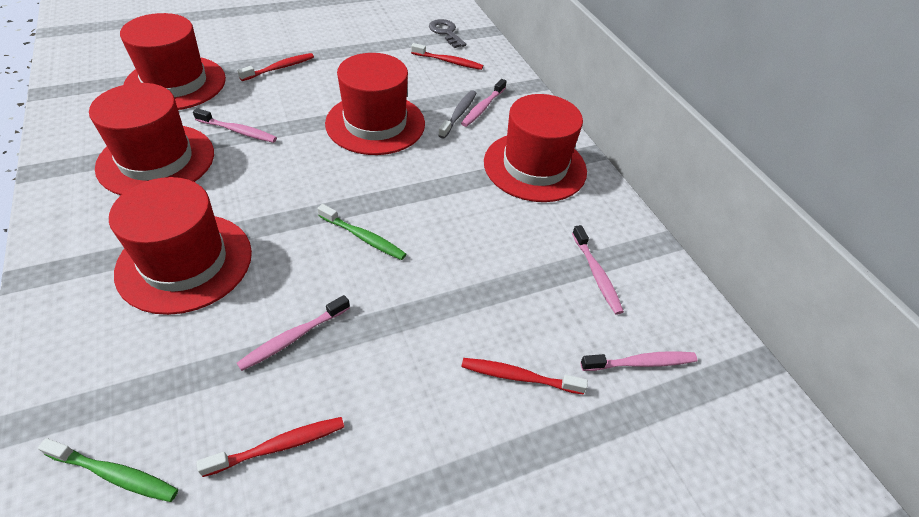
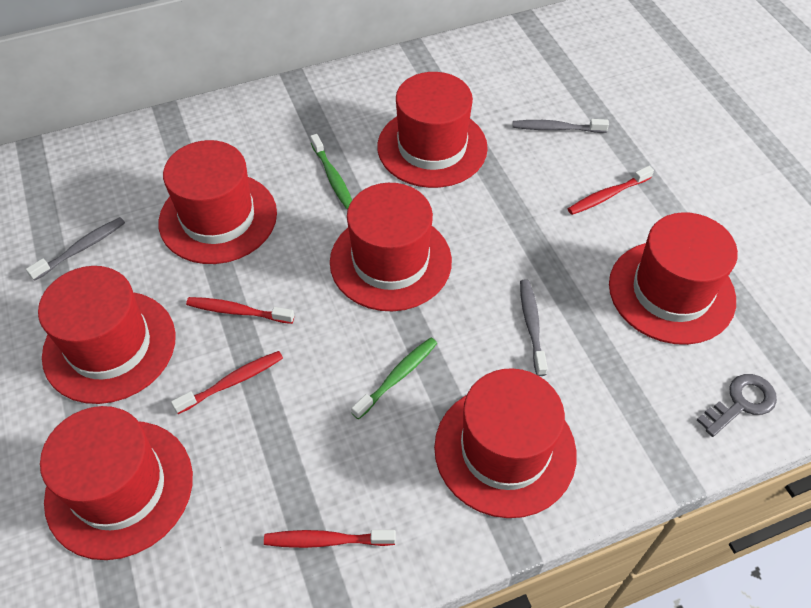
grey toothbrush: 1 -> 3
pink toothbrush: 5 -> 0
red hat: 5 -> 7

